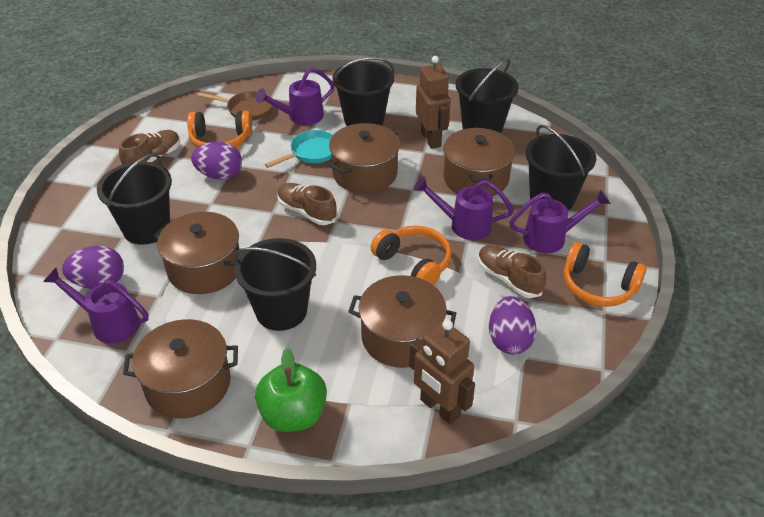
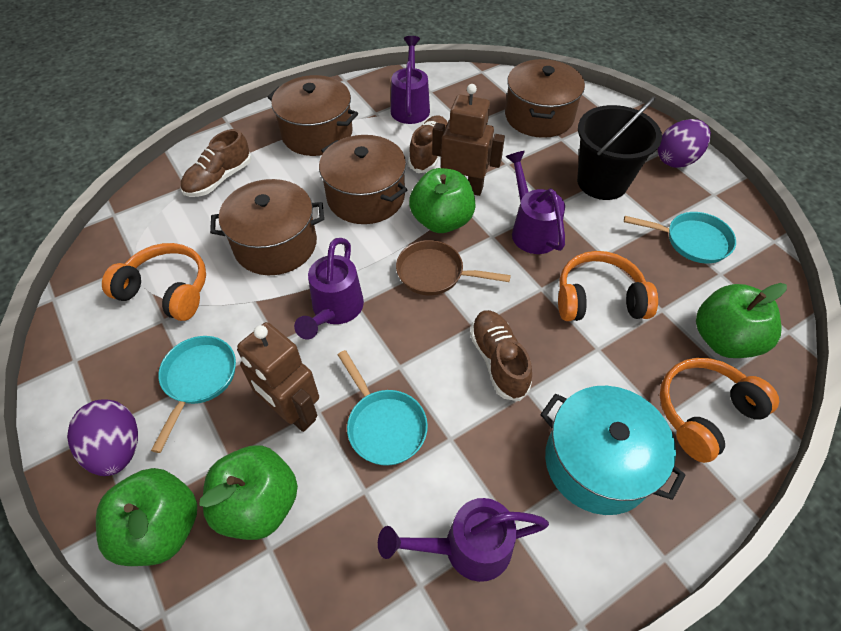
black bucket: 5 -> 1
brown pot: 5 -> 4
green apple: 1 -> 4
purple egg: 3 -> 2
turquoise pan: 1 -> 3
turquoise pot: 0 -> 1

